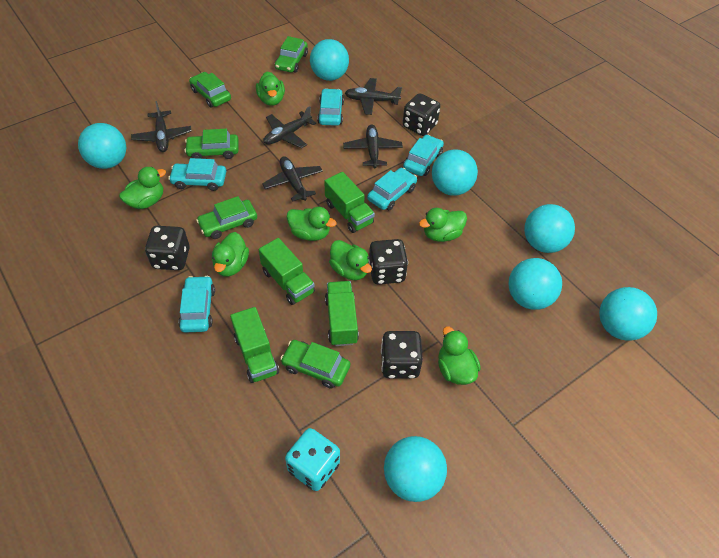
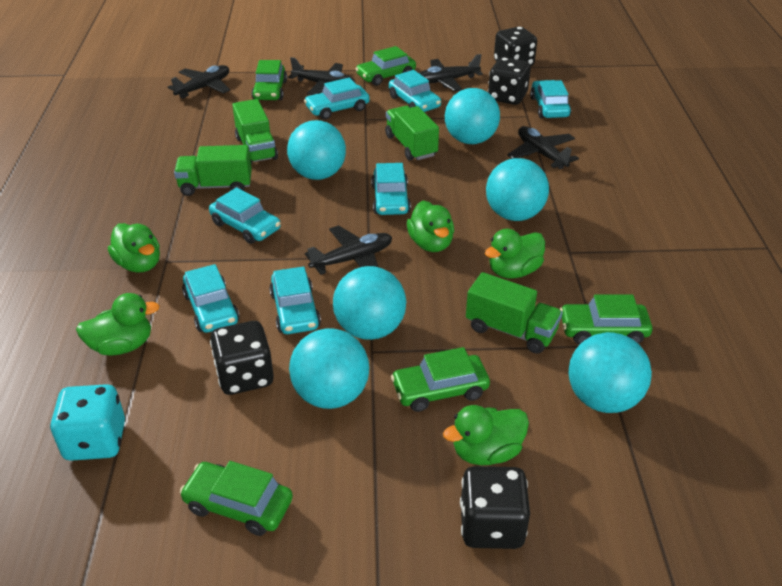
green duck: 7 -> 5
turquoise ball: 7 -> 6
turquoise car: 5 -> 7

